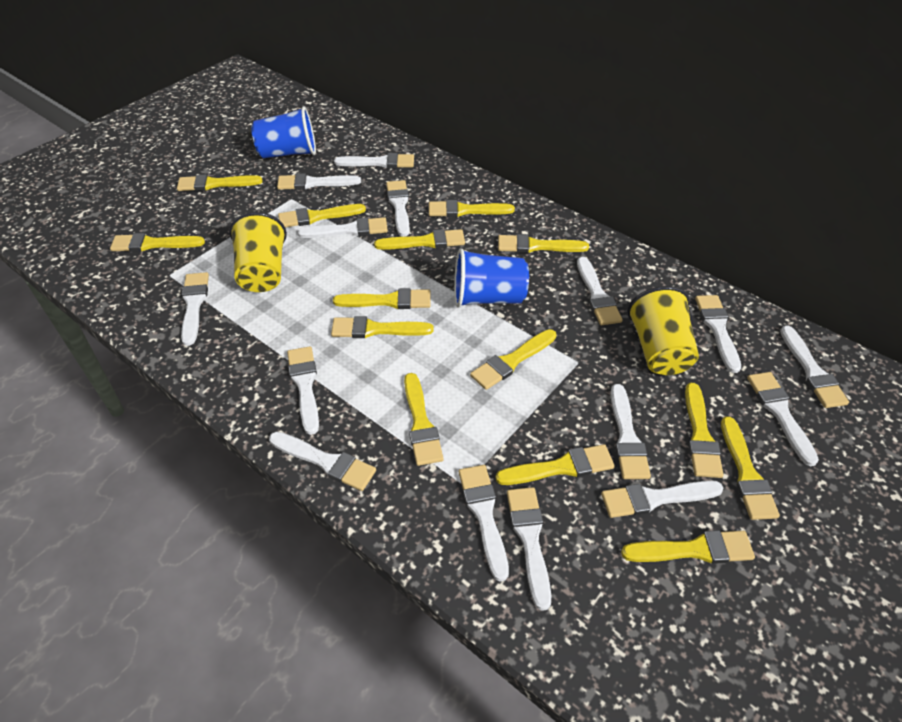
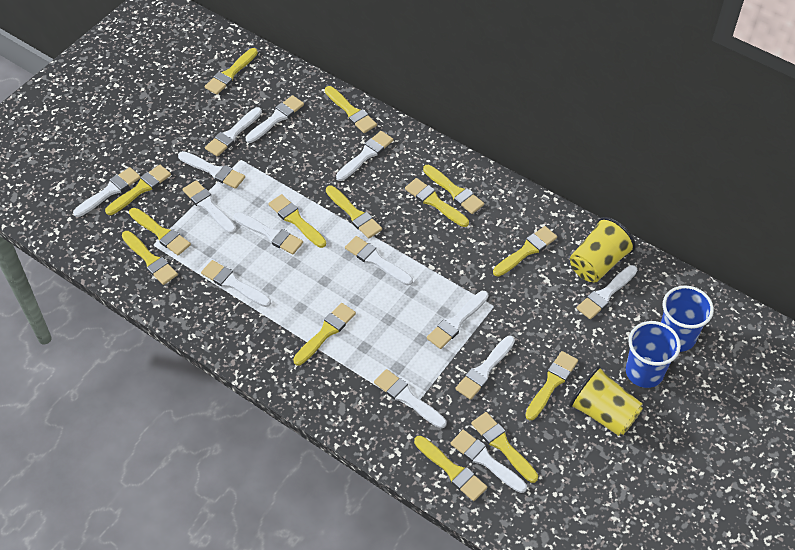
white brush: 15 -> 14

